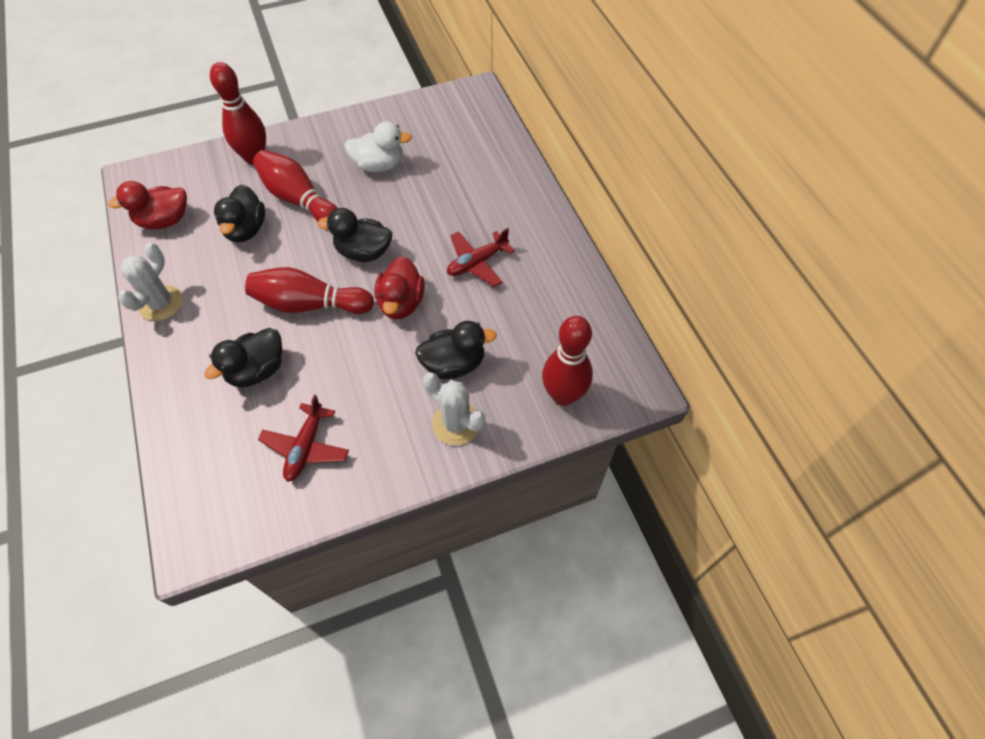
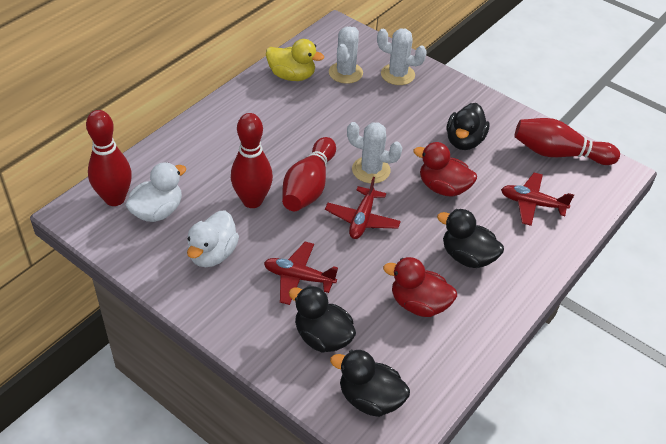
red plane: 2 -> 3
white cactus: 2 -> 3
white duck: 1 -> 2
yellow duck: 0 -> 1

